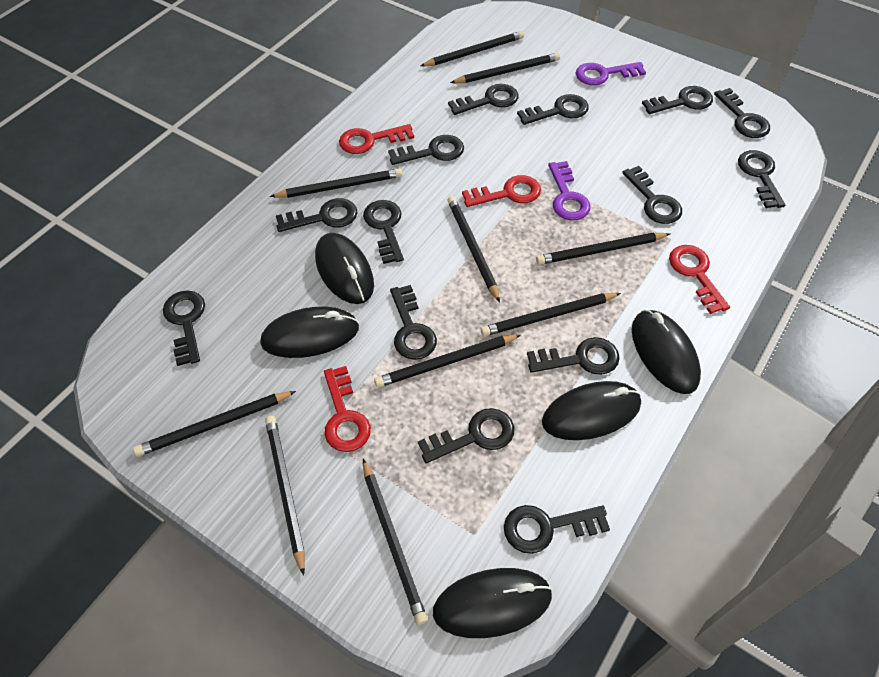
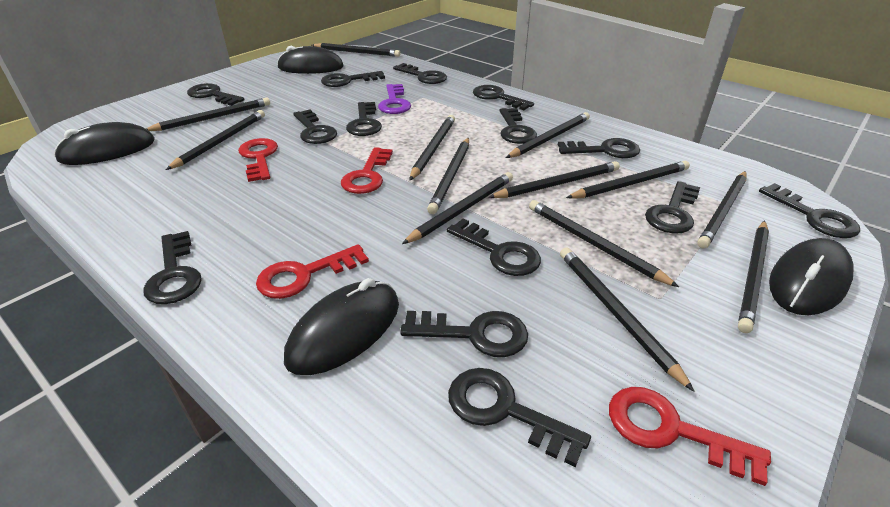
black mouse: 5 -> 4
black pencil: 10 -> 13
purple key: 2 -> 1

